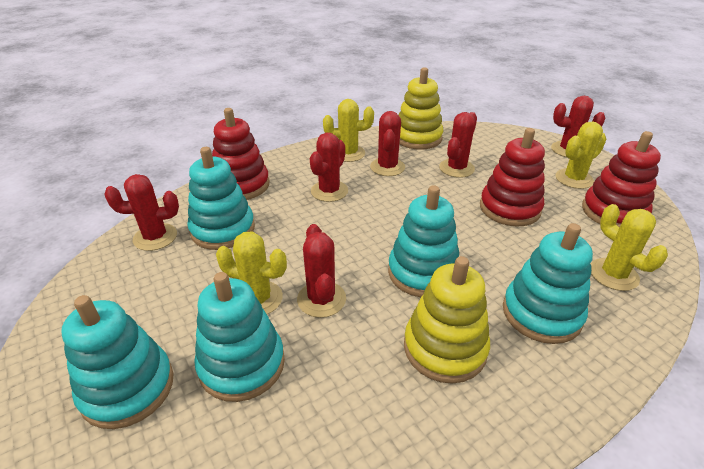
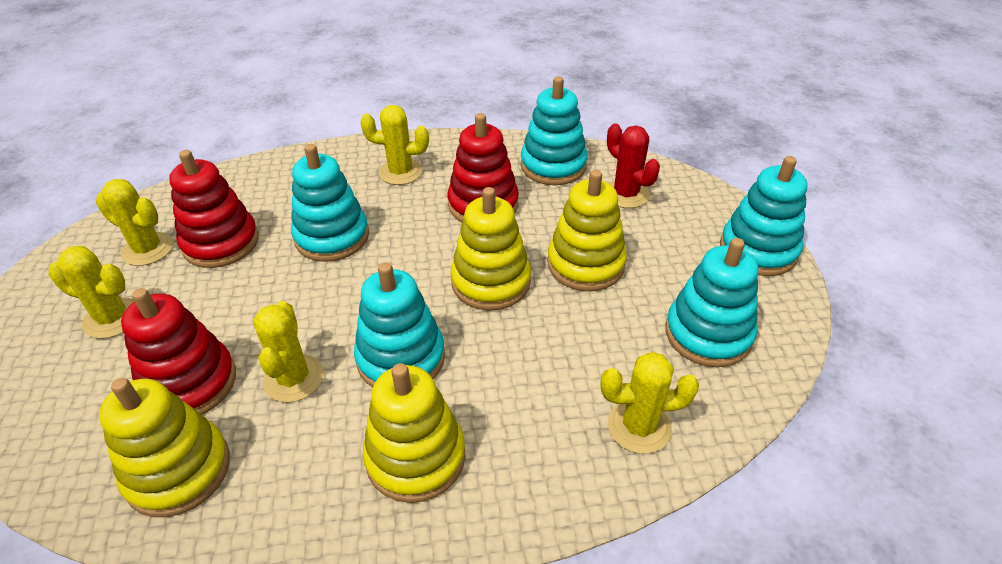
red cactus: 6 -> 1
yellow cactus: 4 -> 5
yellow stacking toy: 2 -> 4

